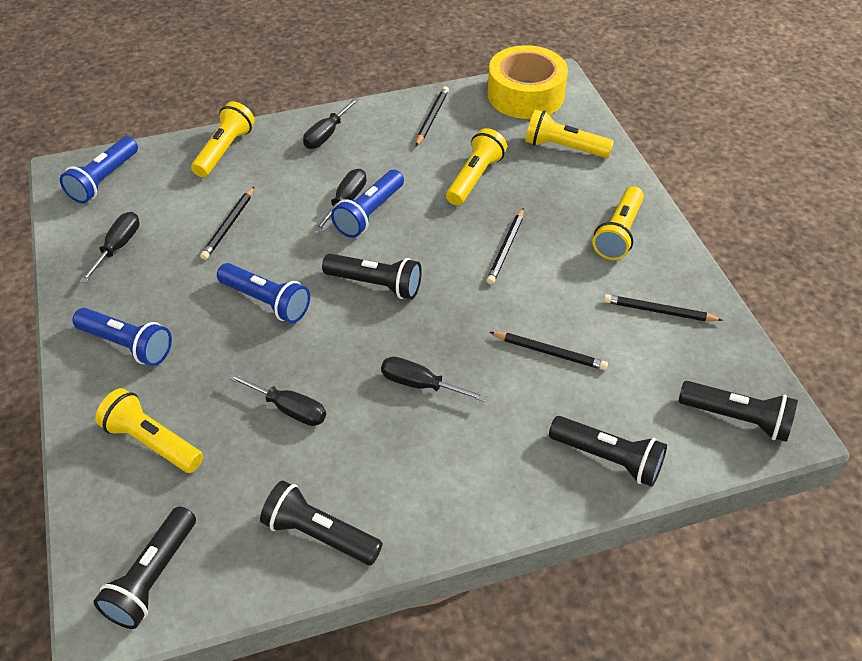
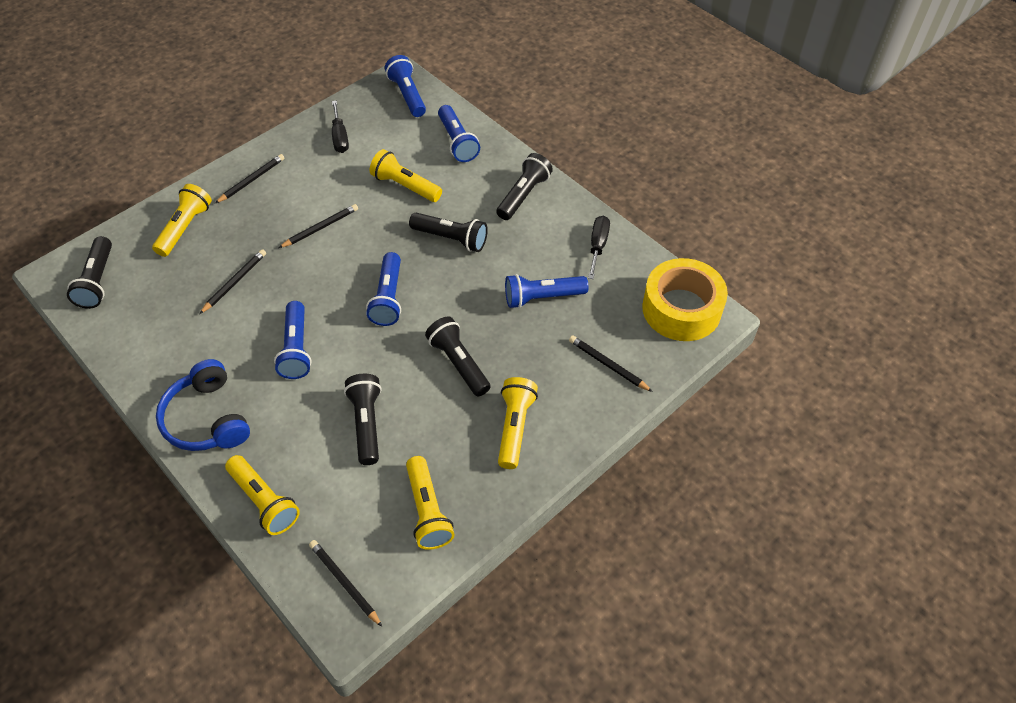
black screwdriver: 5 -> 2
blue flashlight: 4 -> 5
blue headphones: 0 -> 1

